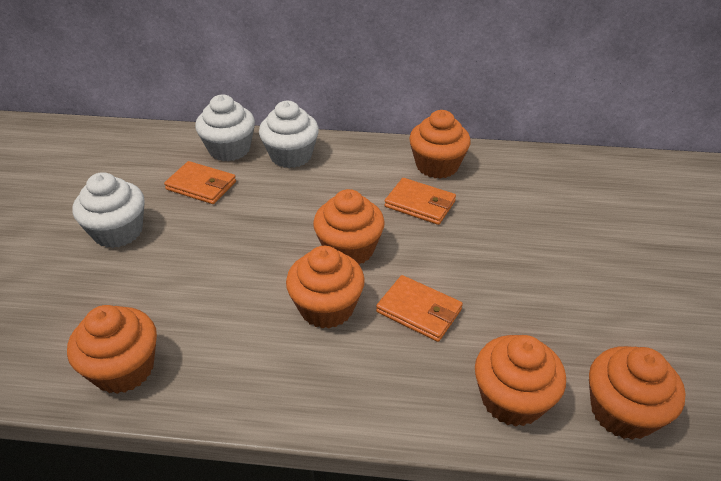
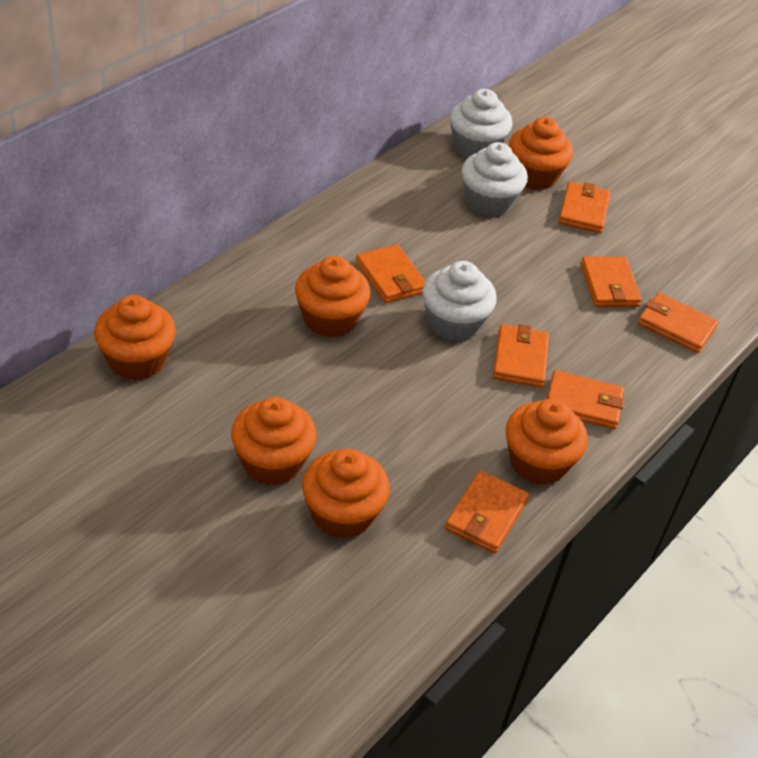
orange wallet: 3 -> 7

